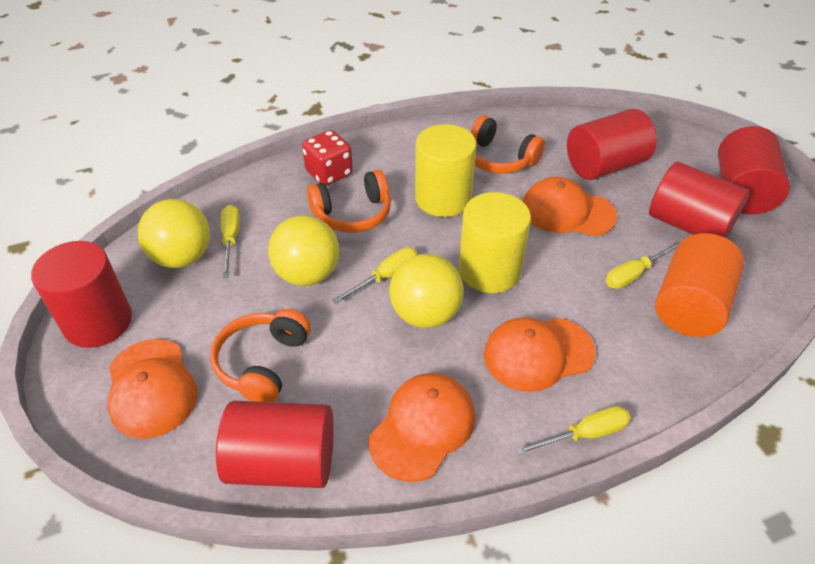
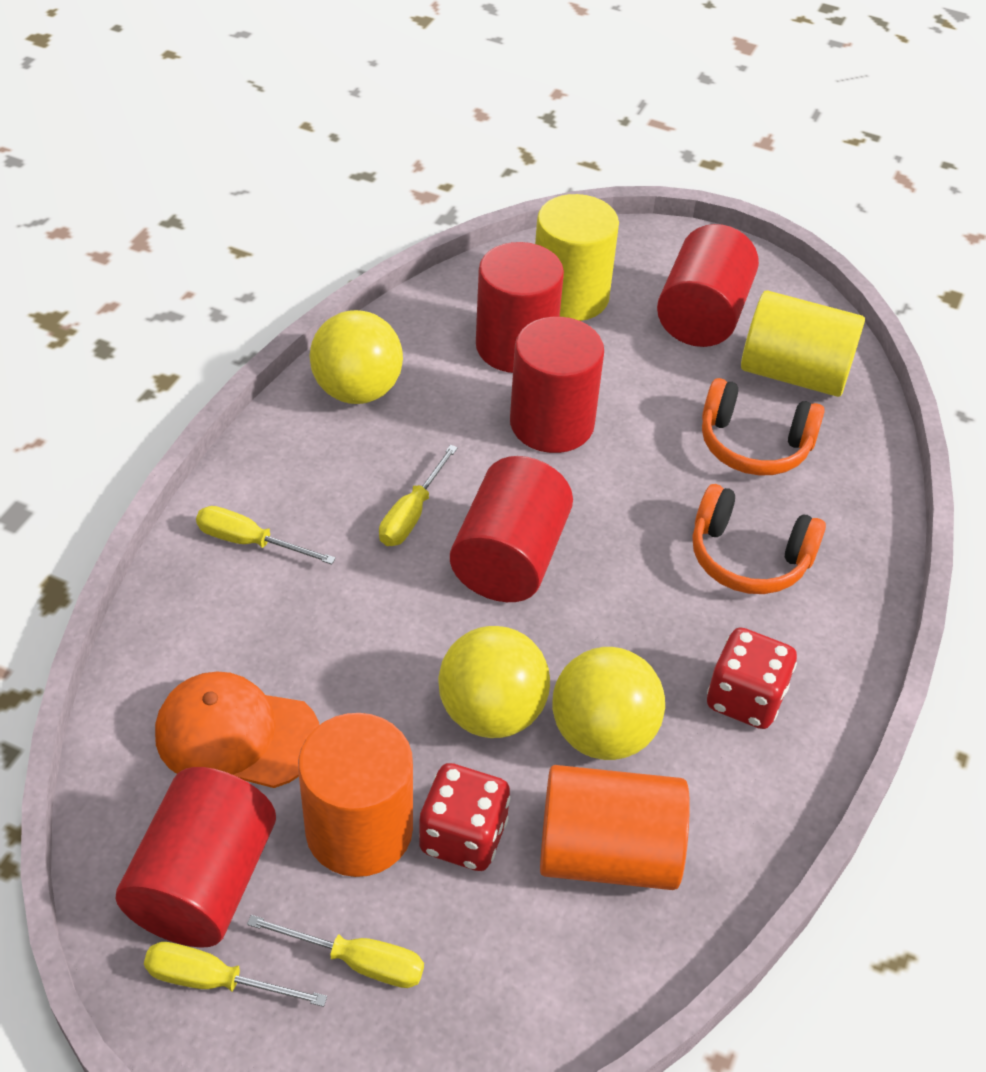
orange cap: 4 -> 1
orange cylinder: 1 -> 2
orange headphones: 3 -> 2
red dice: 1 -> 2

